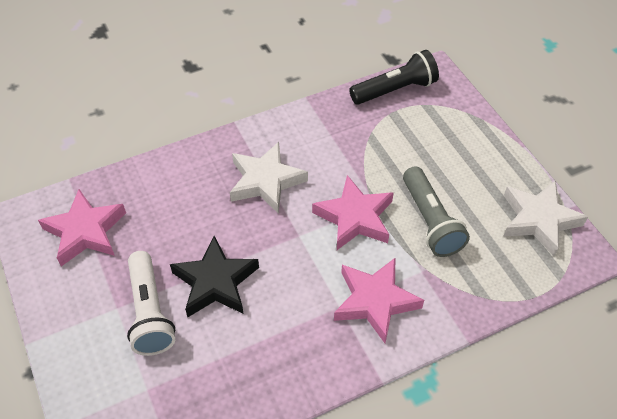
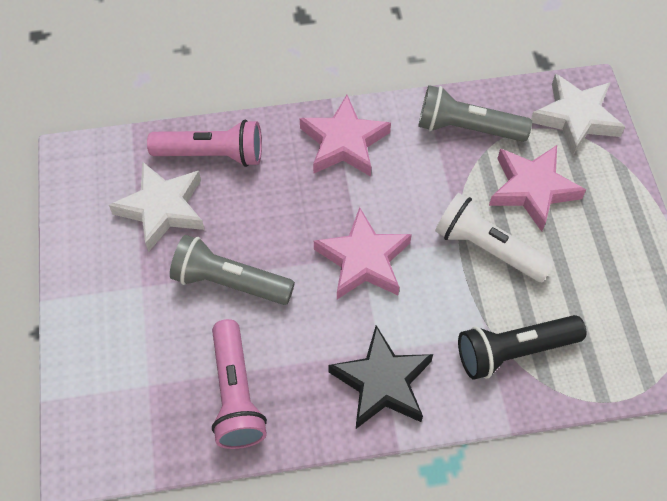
grey flashlight: 1 -> 2
pink flashlight: 0 -> 2

